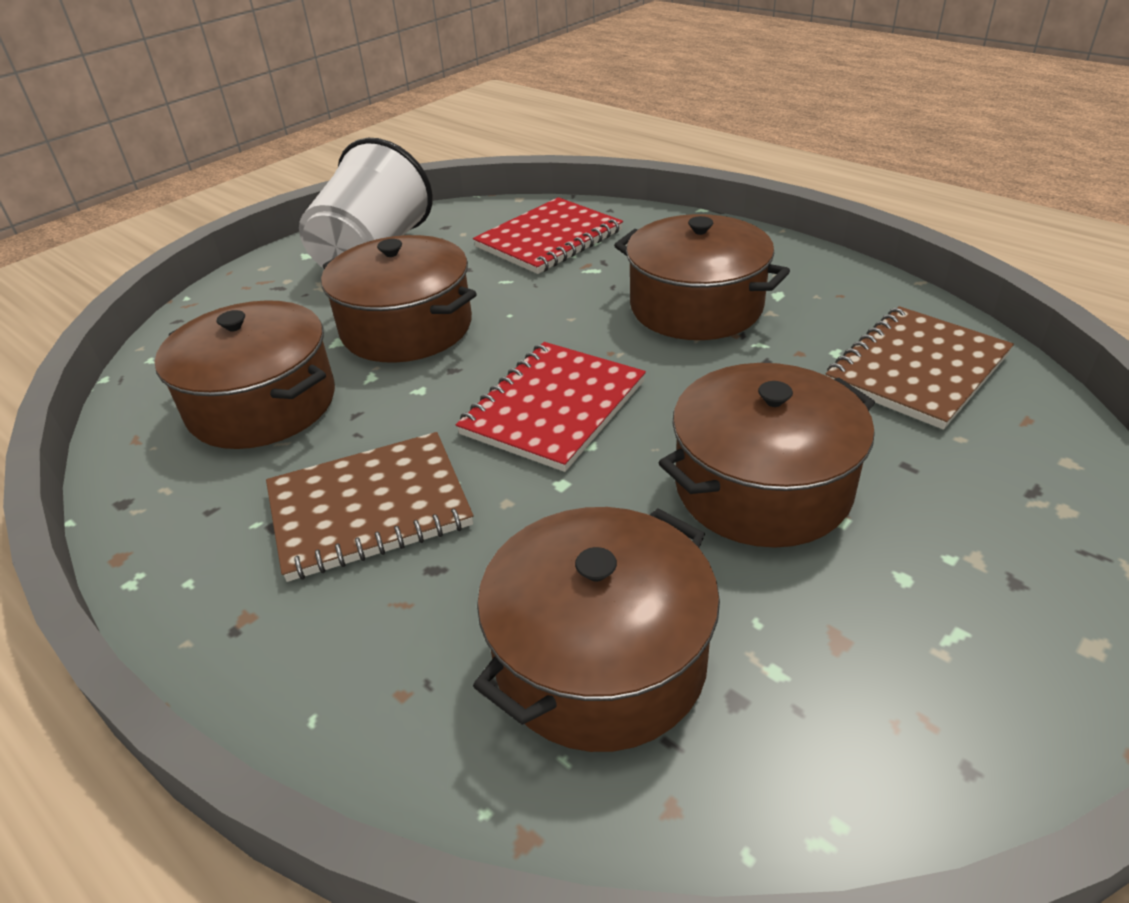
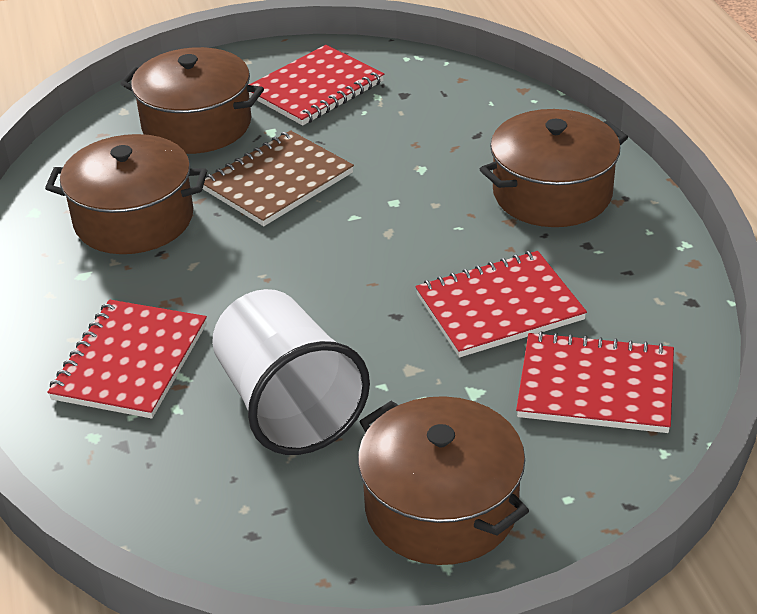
brown notebook: 2 -> 1
brown pot: 5 -> 4
red notebook: 2 -> 4

